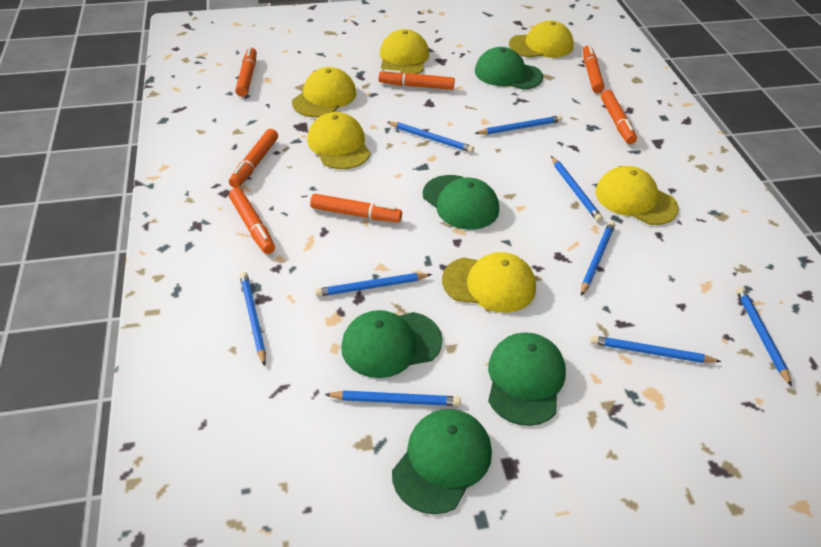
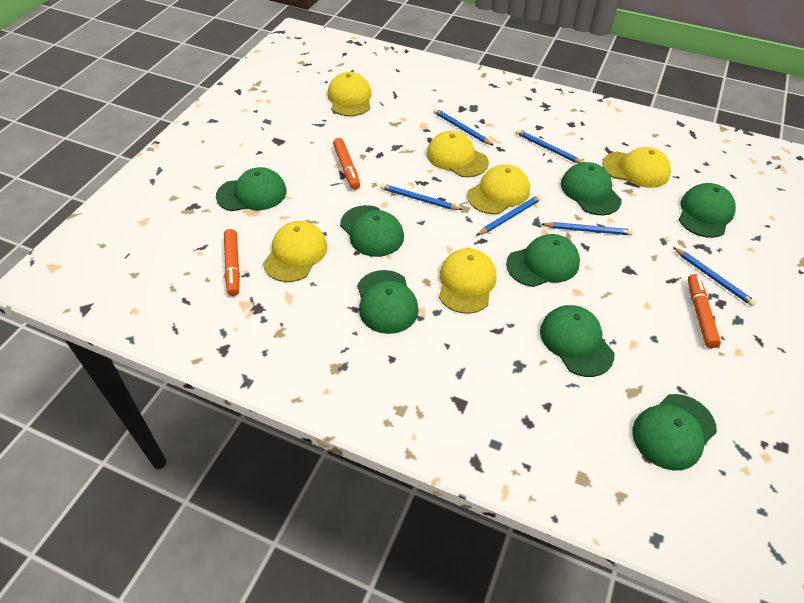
blue pencil: 9 -> 6
green cap: 5 -> 8
orange marker: 7 -> 3

